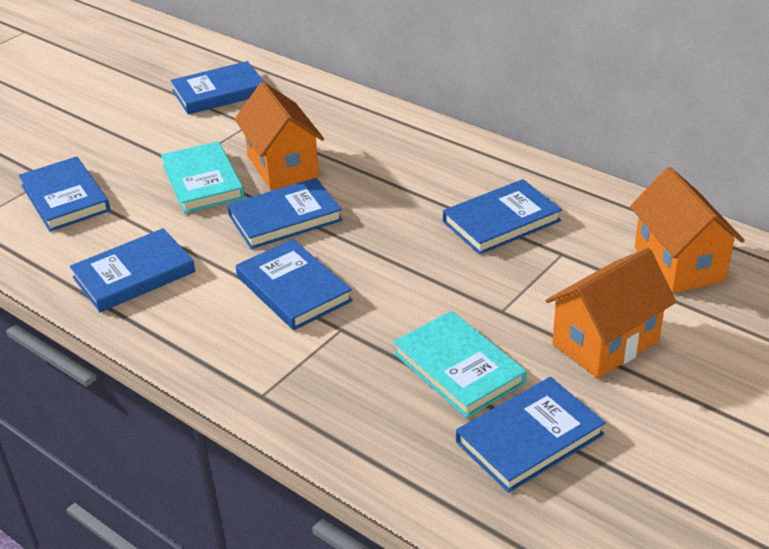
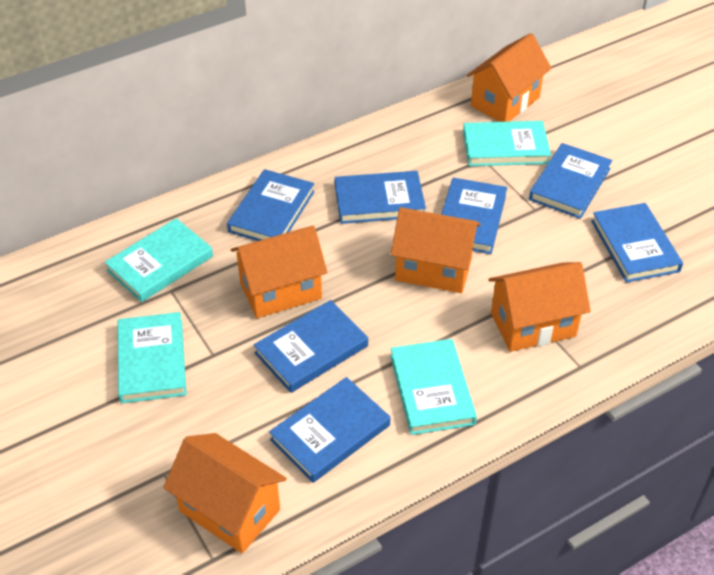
orange house: 3 -> 5
turquoise book: 2 -> 4

